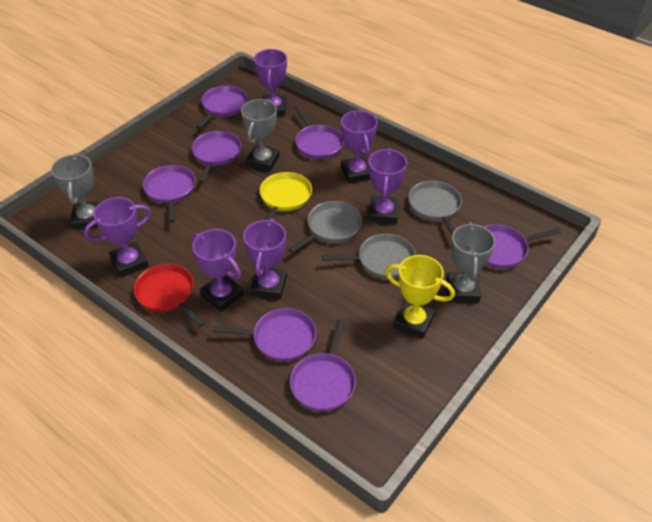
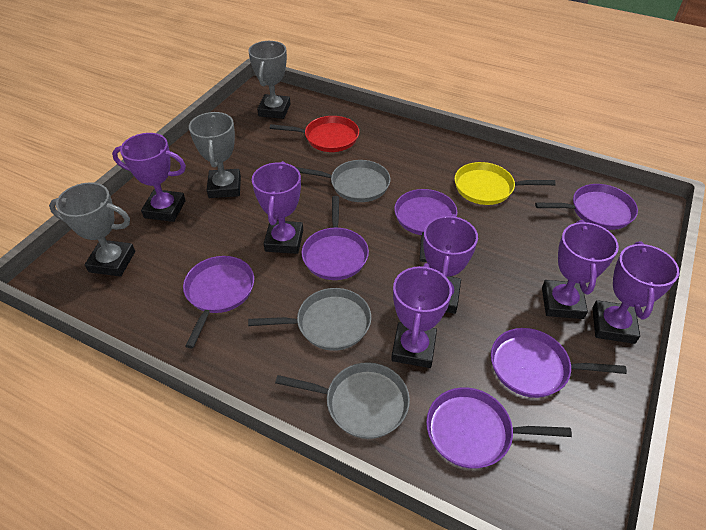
purple pan: 7 -> 6
yellow trophy: 1 -> 0

